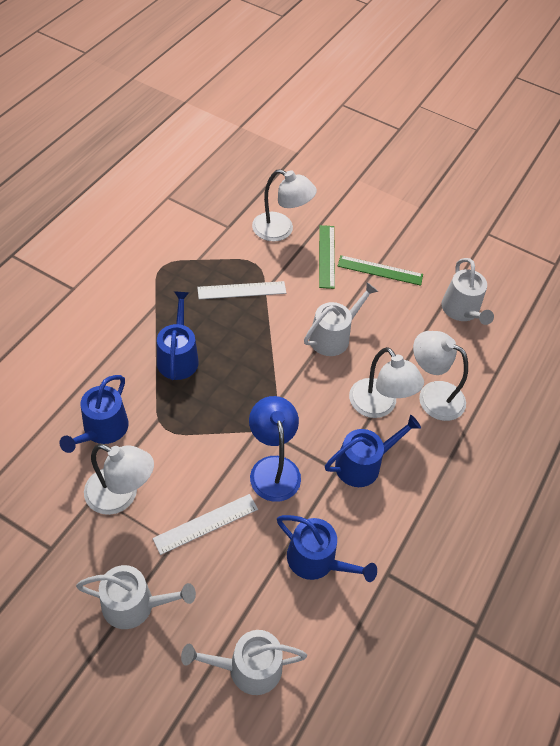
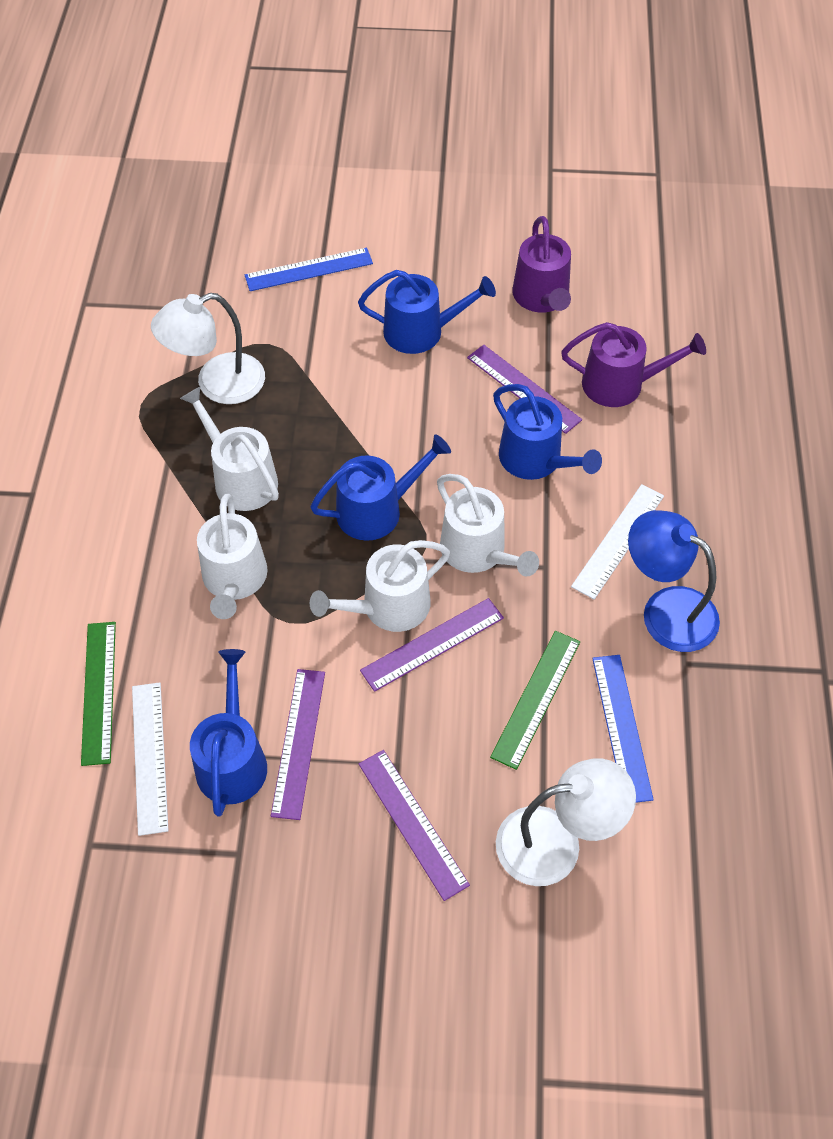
blue ruler: 0 -> 2
purple ruler: 0 -> 4
purple watering can: 0 -> 2
white lamp: 4 -> 2

